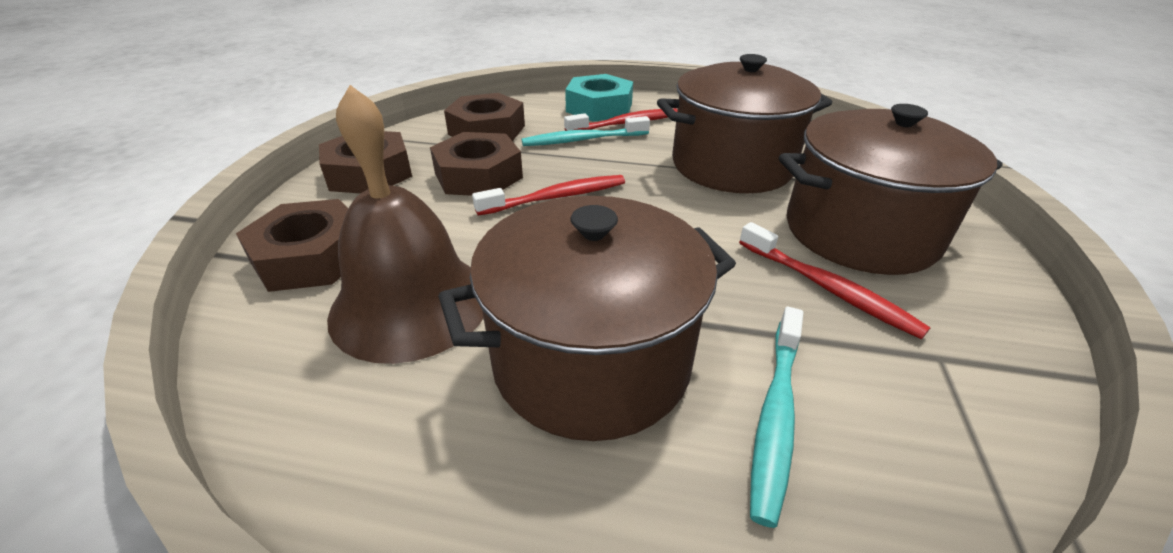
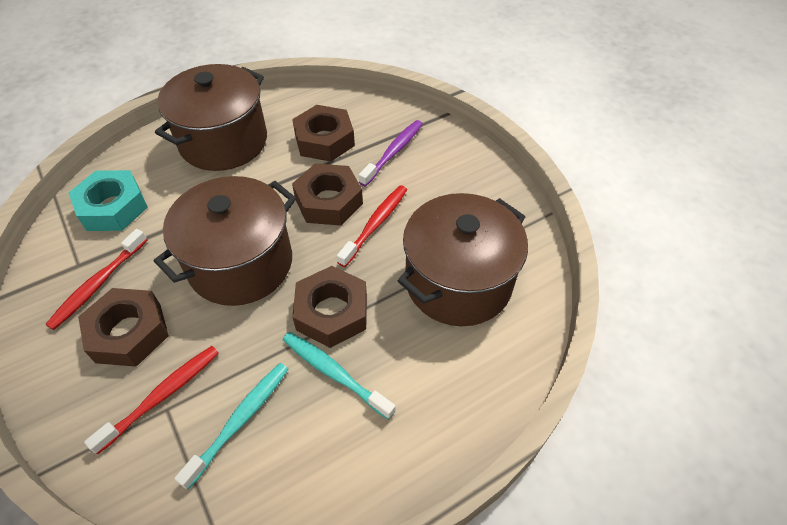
brown bell: 1 -> 0
purple toothbrush: 0 -> 1

